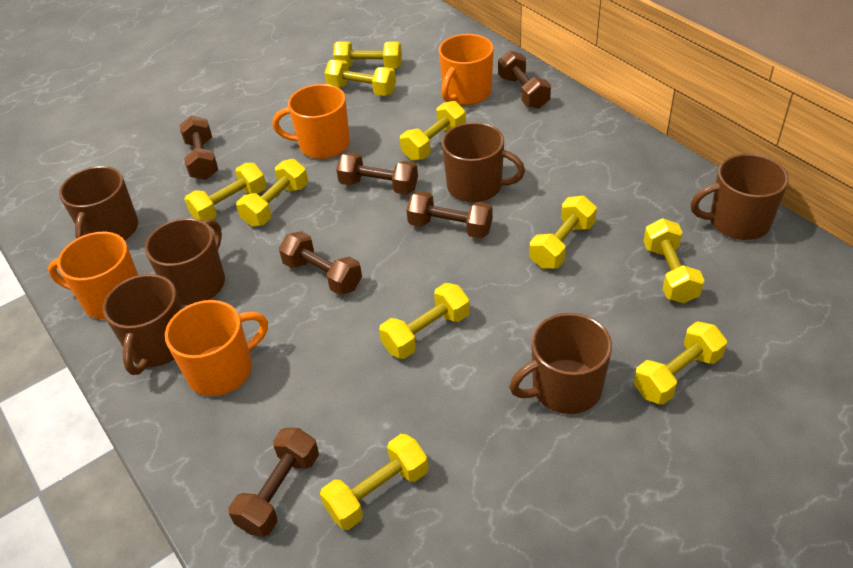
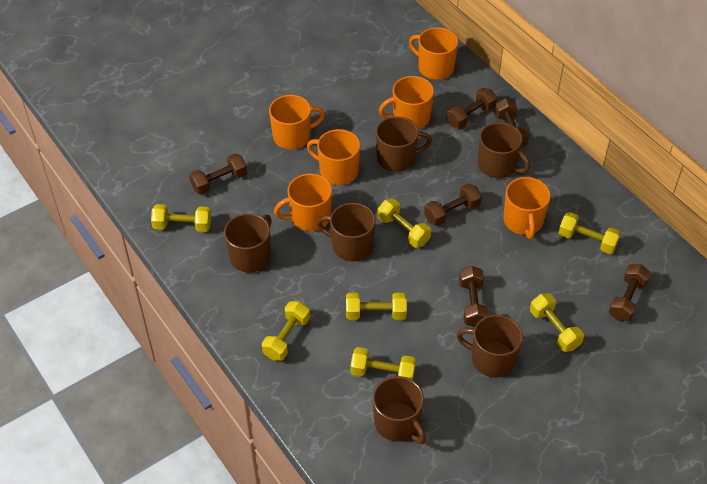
orange mug: 4 -> 6
yellow dumbbell: 10 -> 7

